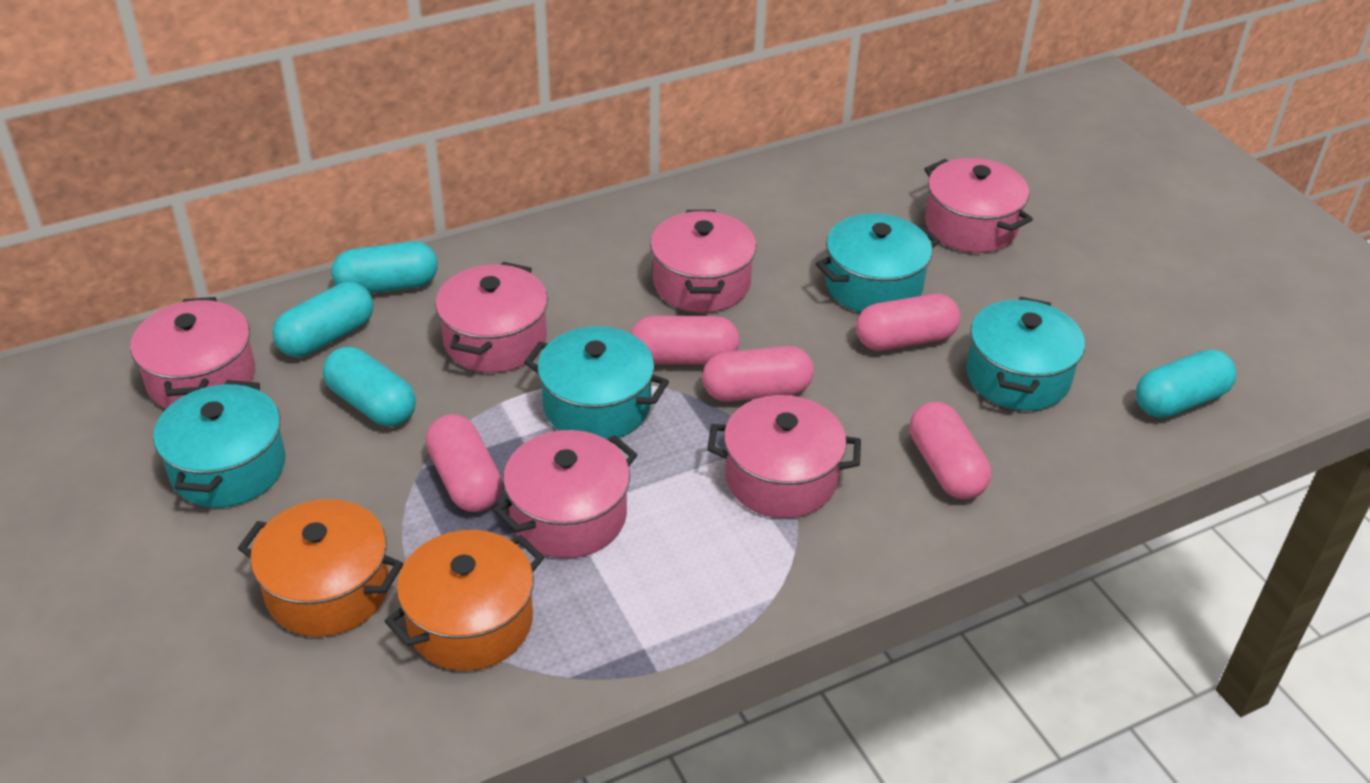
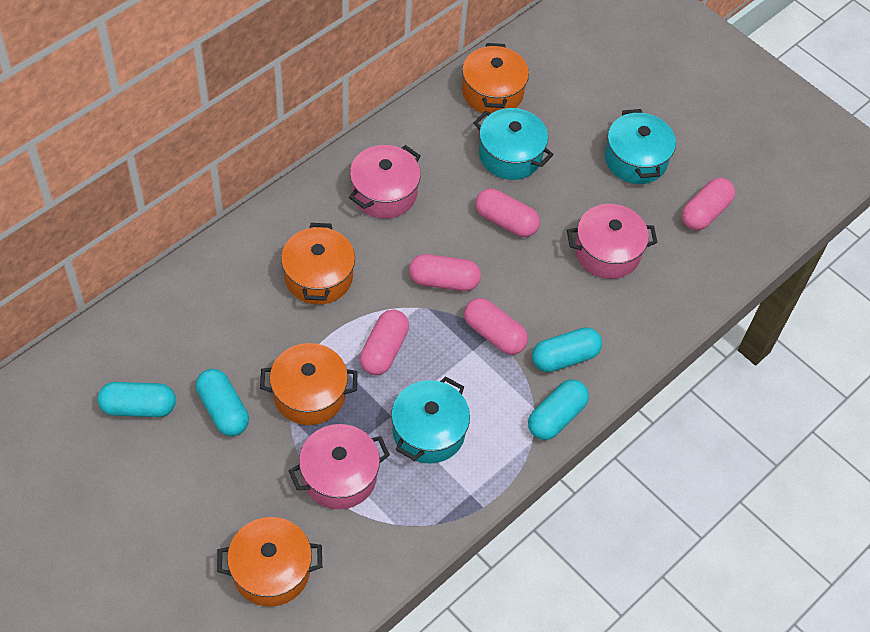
orange pot: 2 -> 4
pink pot: 6 -> 3
turquoise pot: 4 -> 3

